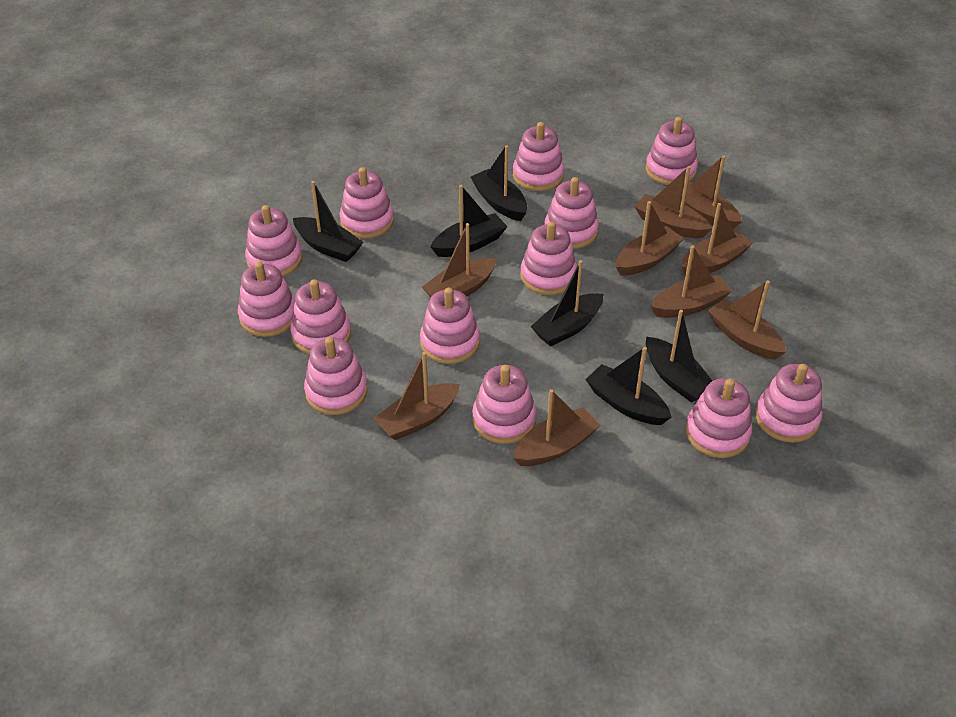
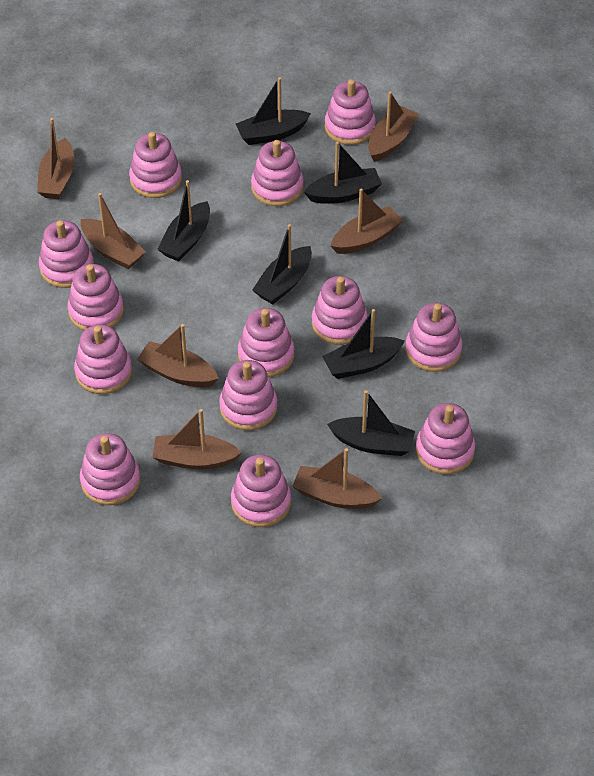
brown boat: 9 -> 7

